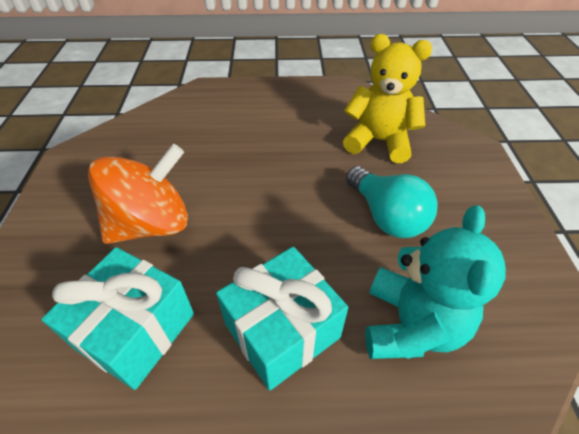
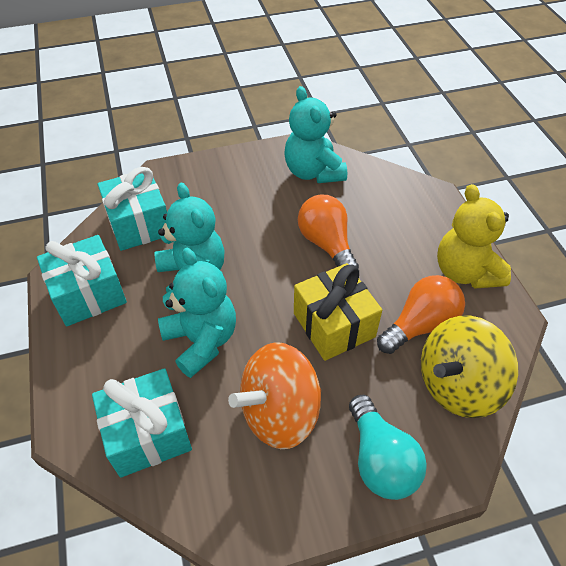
orange light bulb: 0 -> 2
turquoise gift: 2 -> 3
turquoise teddy bear: 1 -> 3
yellow gift: 0 -> 1
yellow spinning top: 0 -> 1

